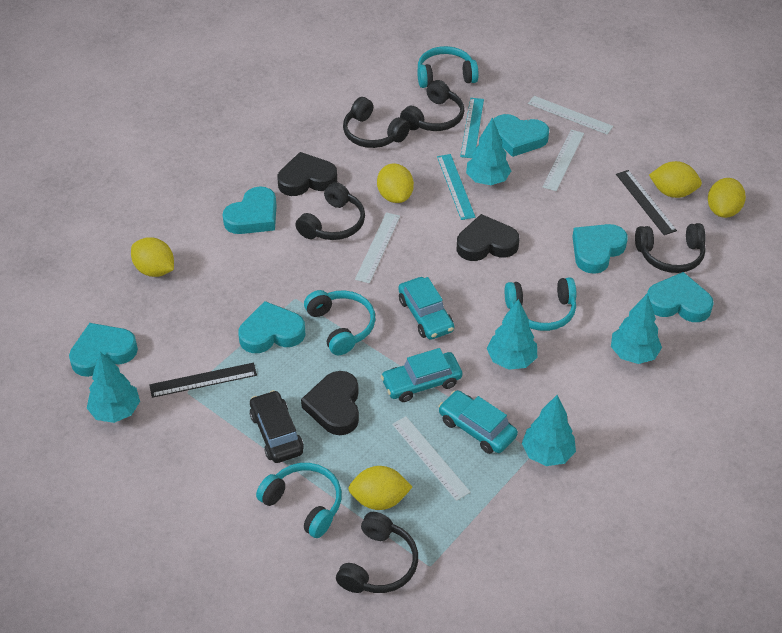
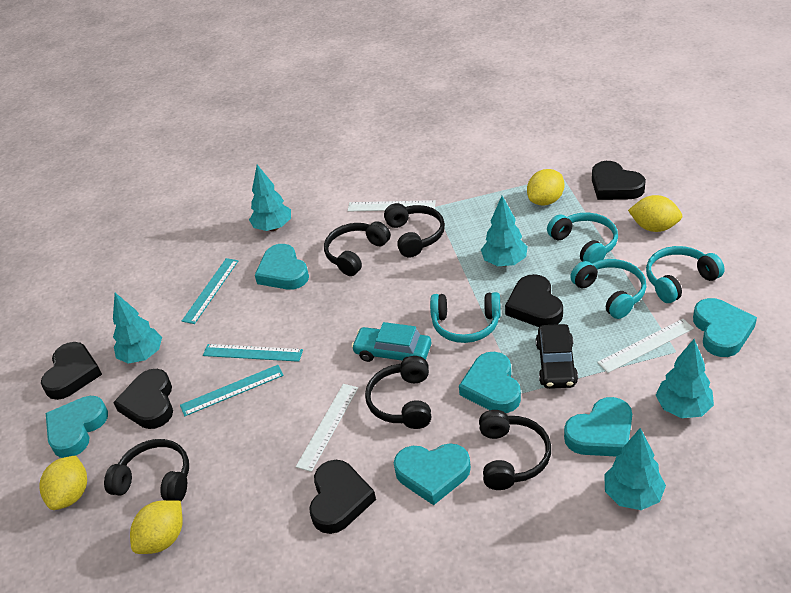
black heart: 3 -> 5
black ruler: 2 -> 0
turquoise car: 3 -> 1
turquoise ruler: 2 -> 3
white ruler: 4 -> 3
yellow lemon: 5 -> 4

